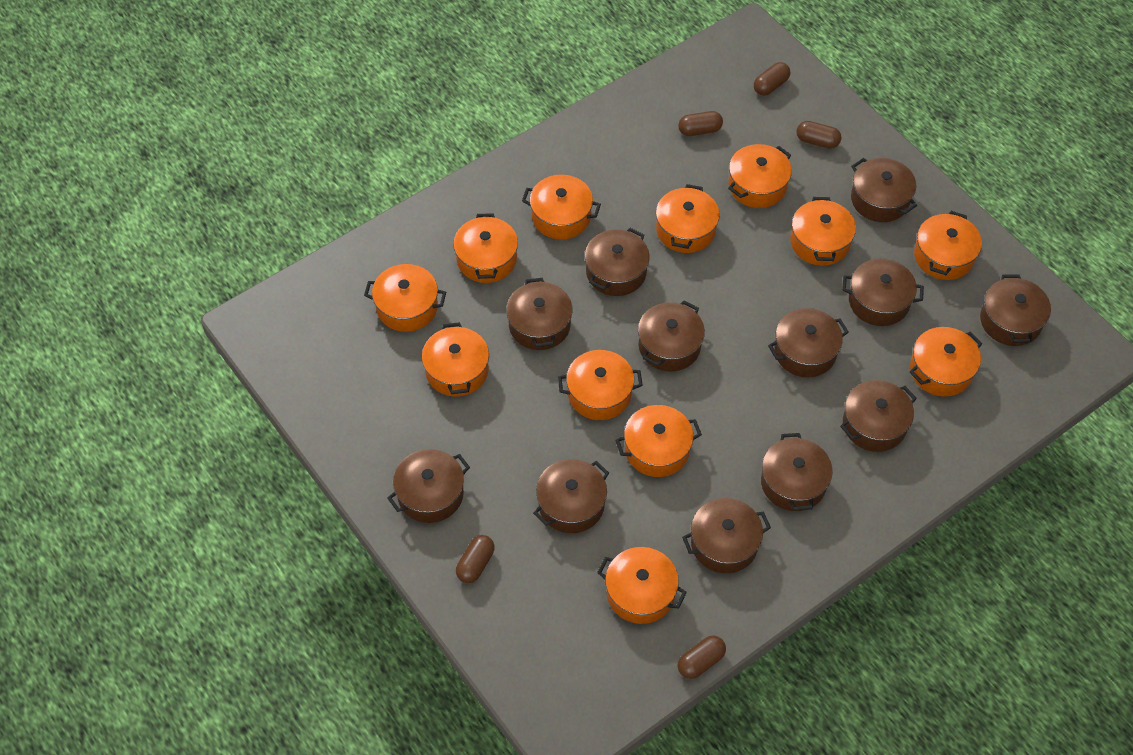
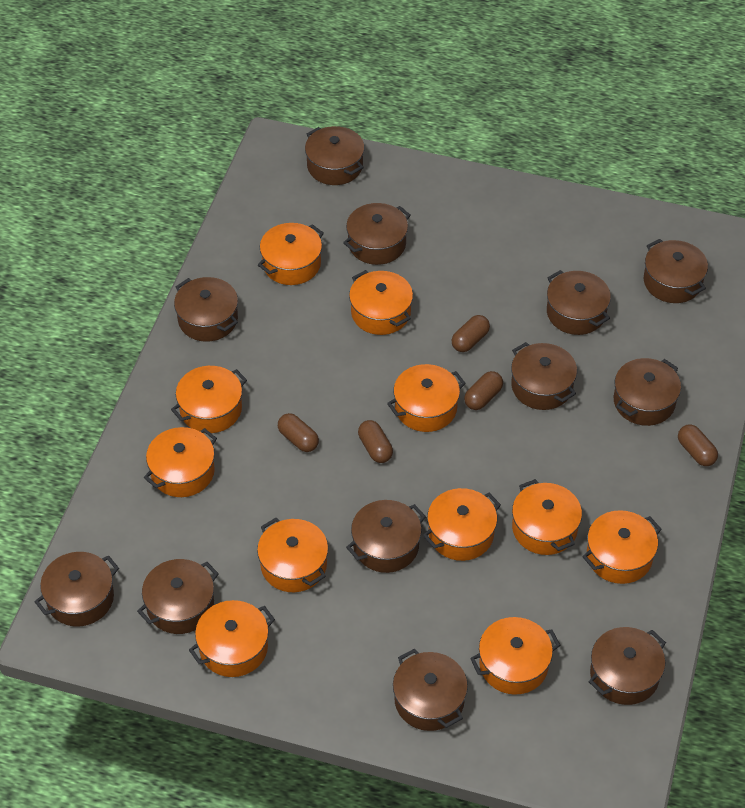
orange pot: 12 -> 11

